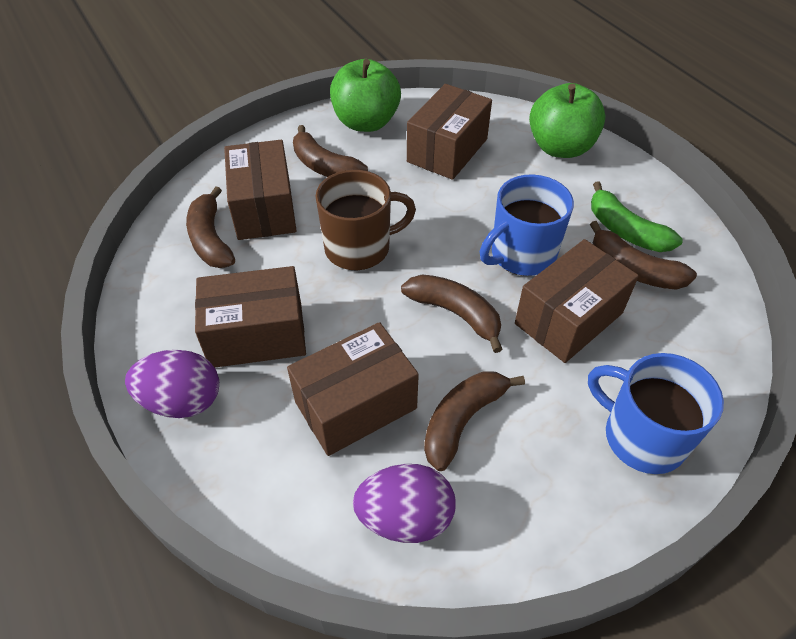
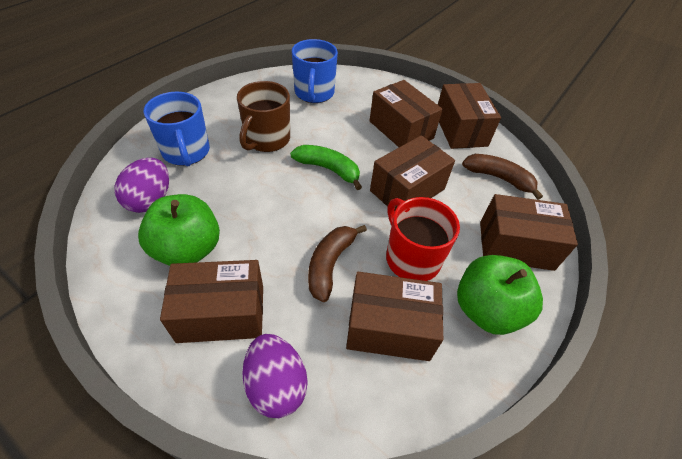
brown banana: 5 -> 2
brown box: 5 -> 6
red mug: 0 -> 1

